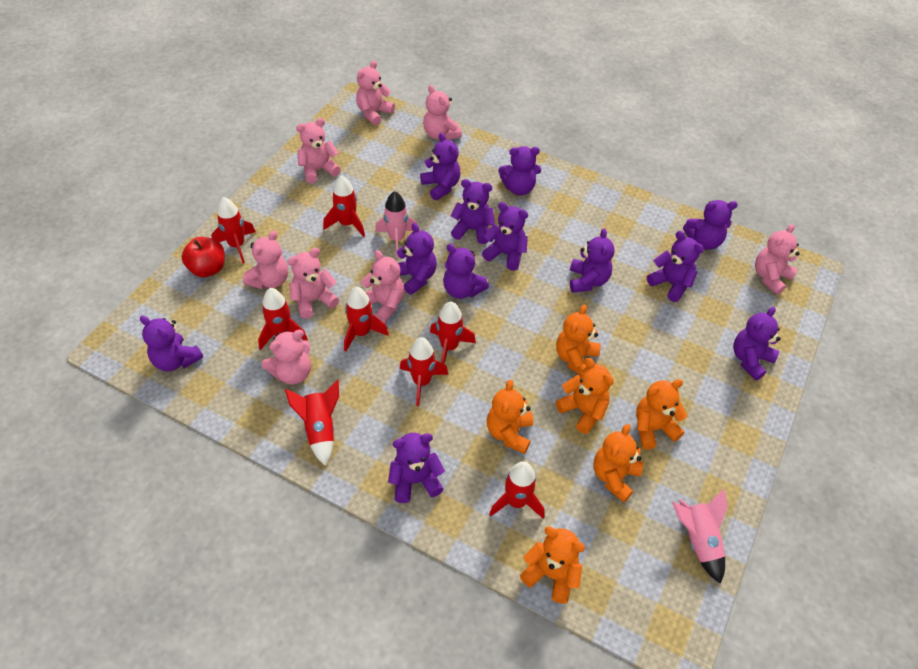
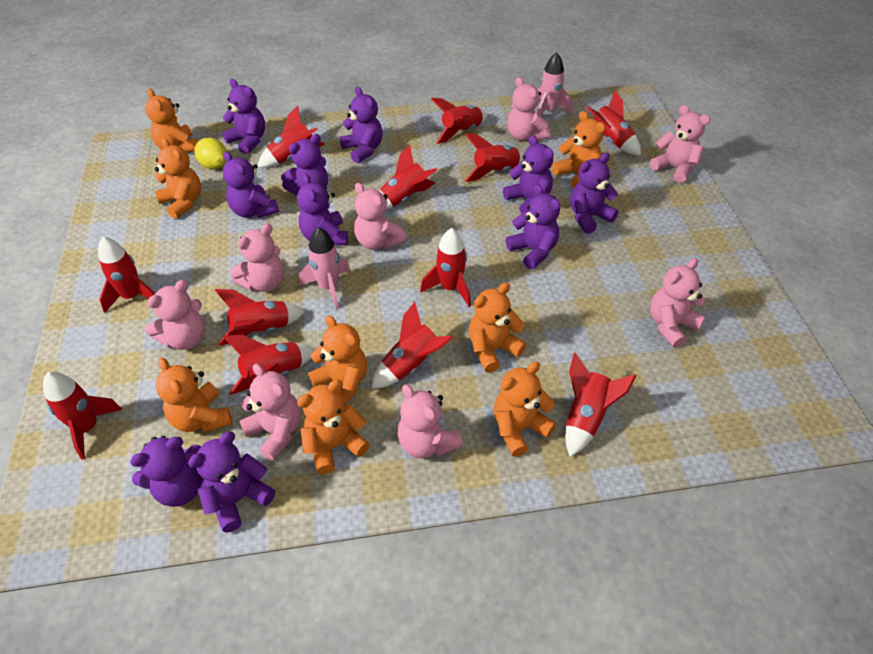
orange teddy bear: 6 -> 8
purple teddy bear: 12 -> 10
red apple: 1 -> 0
red rocket: 8 -> 12
yellow lemon: 0 -> 1

